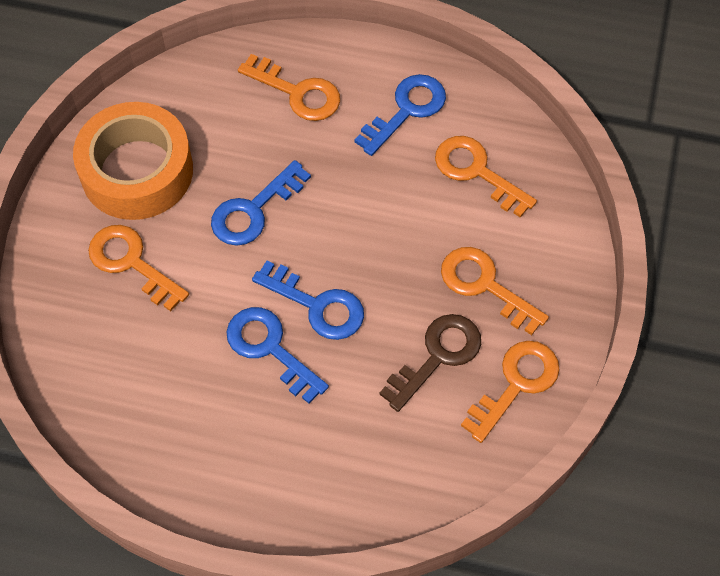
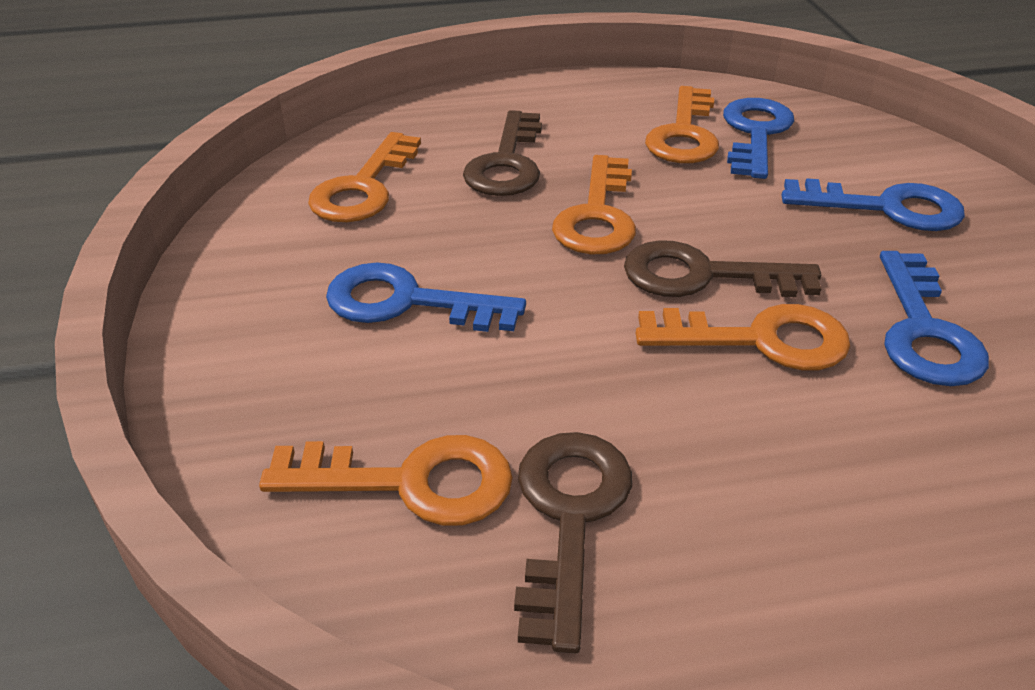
brown key: 1 -> 3
orange tape: 1 -> 0

